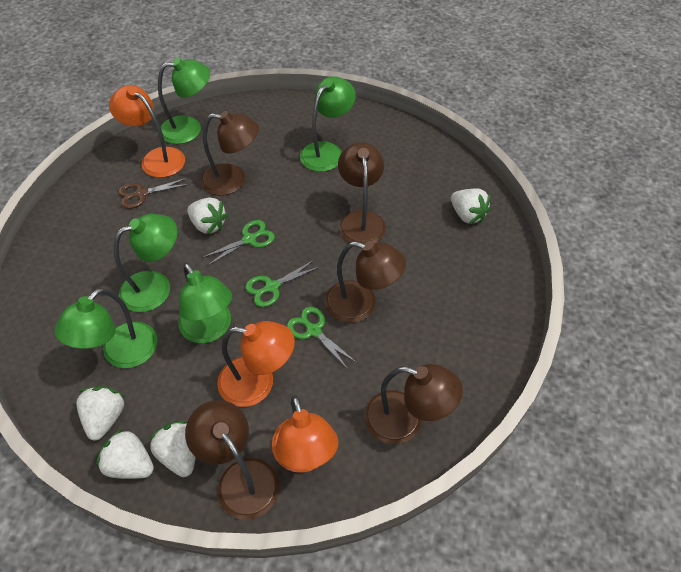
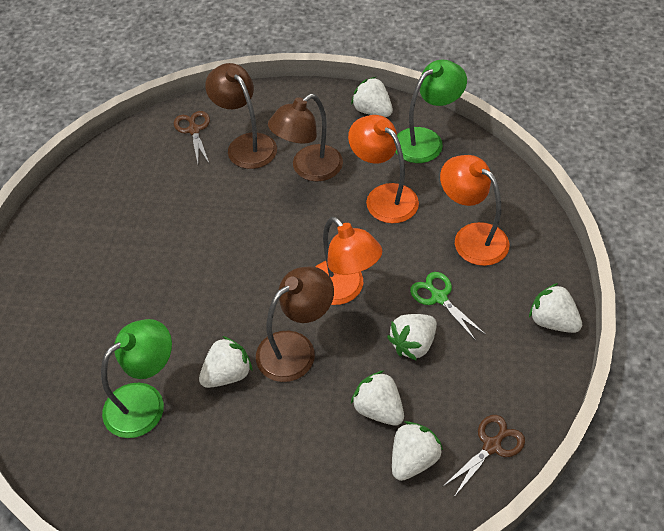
brown lamp: 5 -> 3
brown scissors: 1 -> 2
green lamp: 5 -> 2
green scissors: 3 -> 1
white strawberry: 5 -> 6

